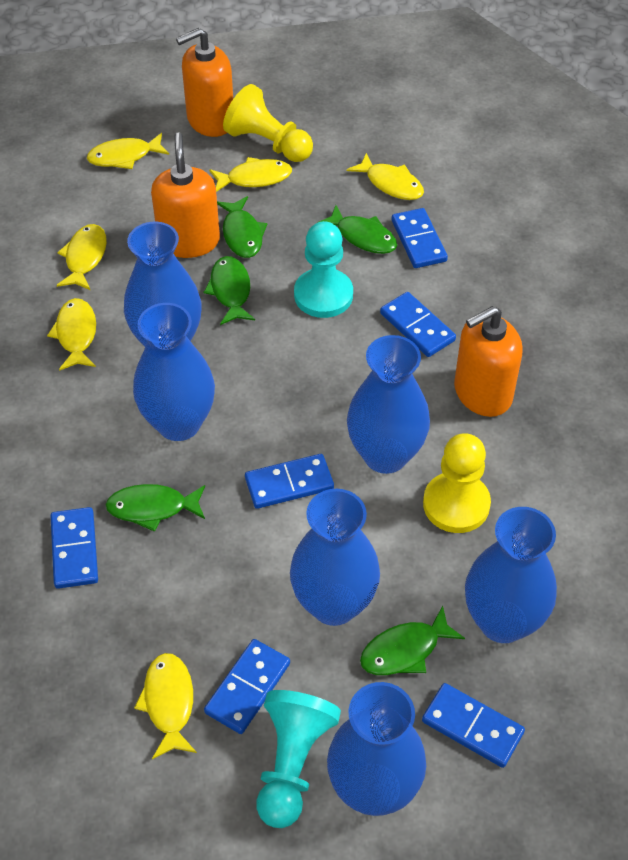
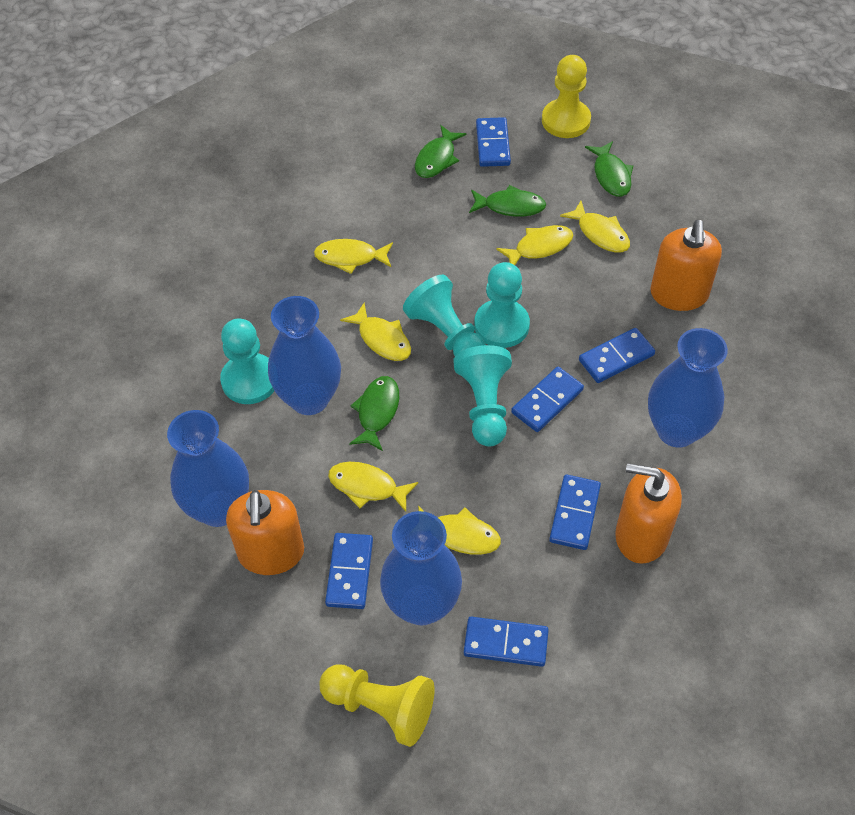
blue vase: 6 -> 4
green fish: 5 -> 4
turquoise pawn: 2 -> 4

